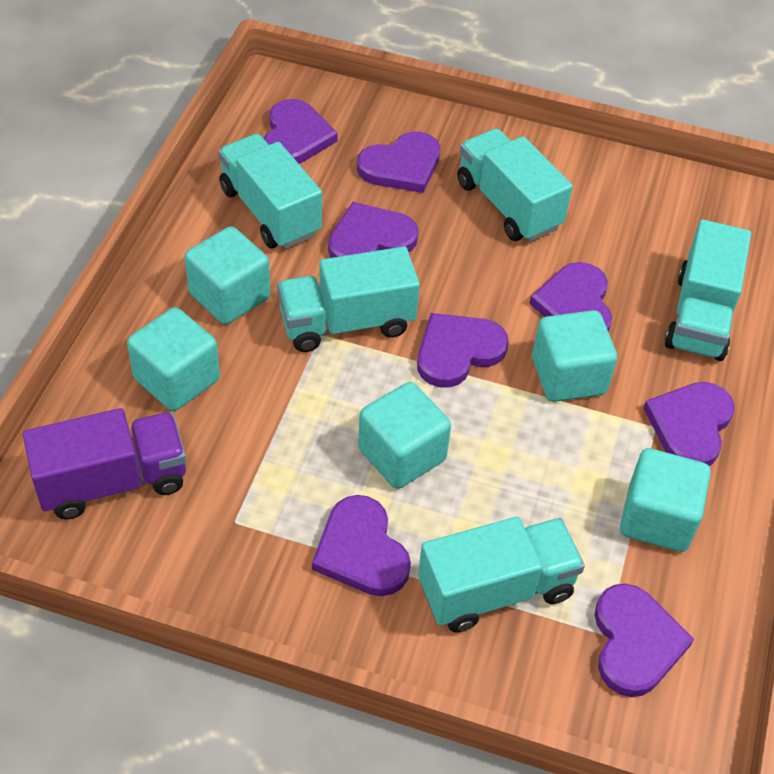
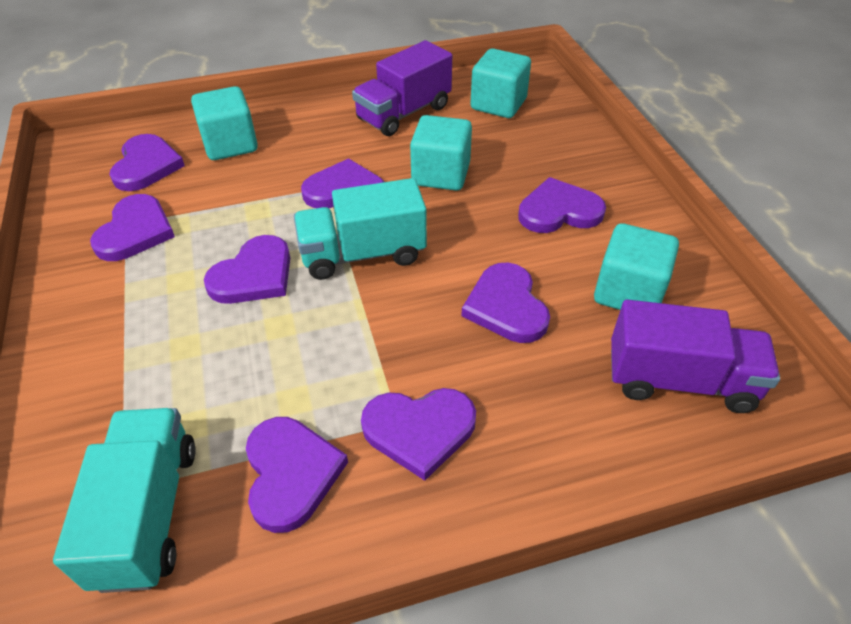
purple truck: 1 -> 2
turquoise cube: 5 -> 4
turquoise truck: 5 -> 2

